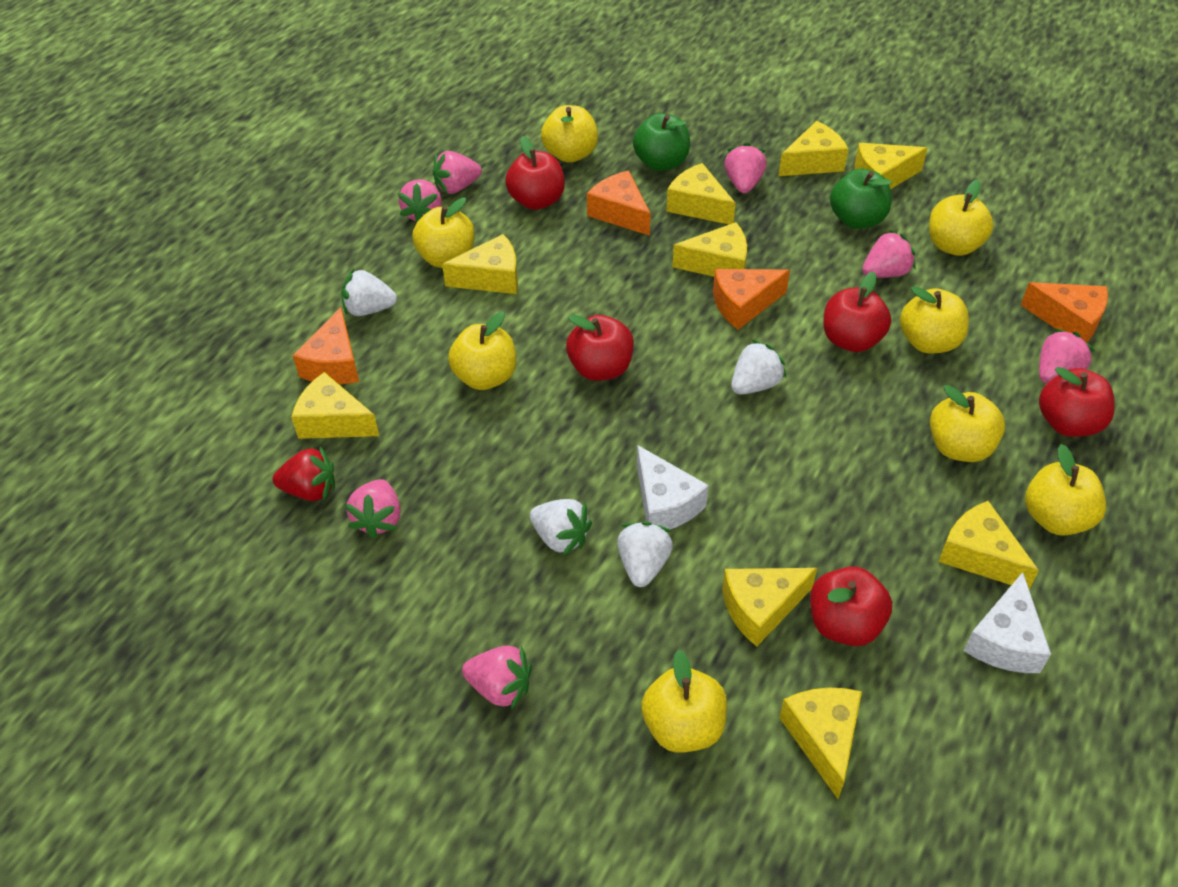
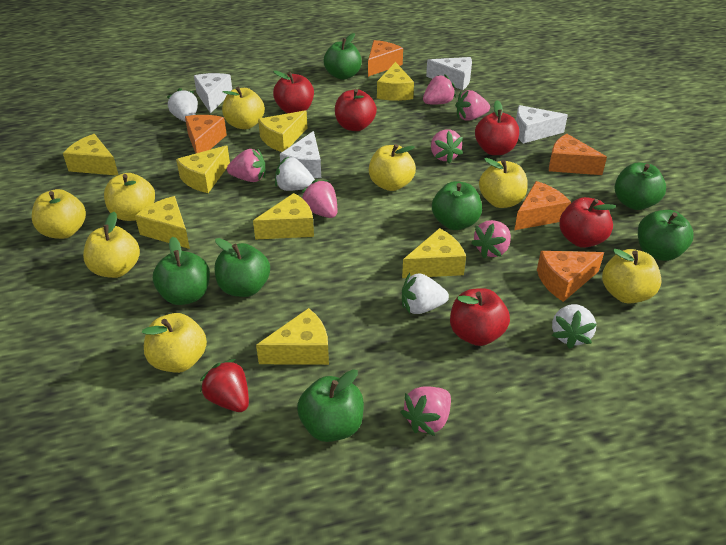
green apple: 2 -> 7
orange cheese: 4 -> 5
white cheese: 2 -> 4
yellow cheese: 9 -> 8

